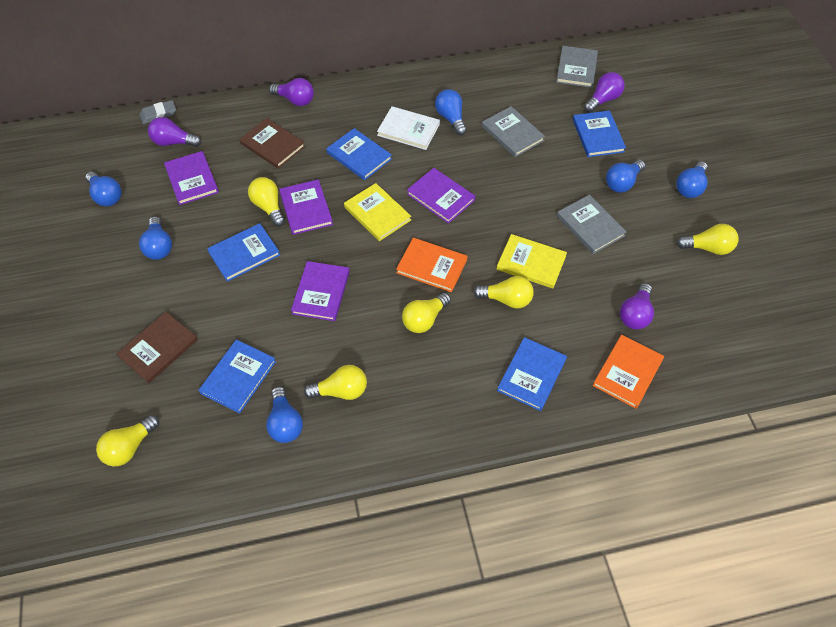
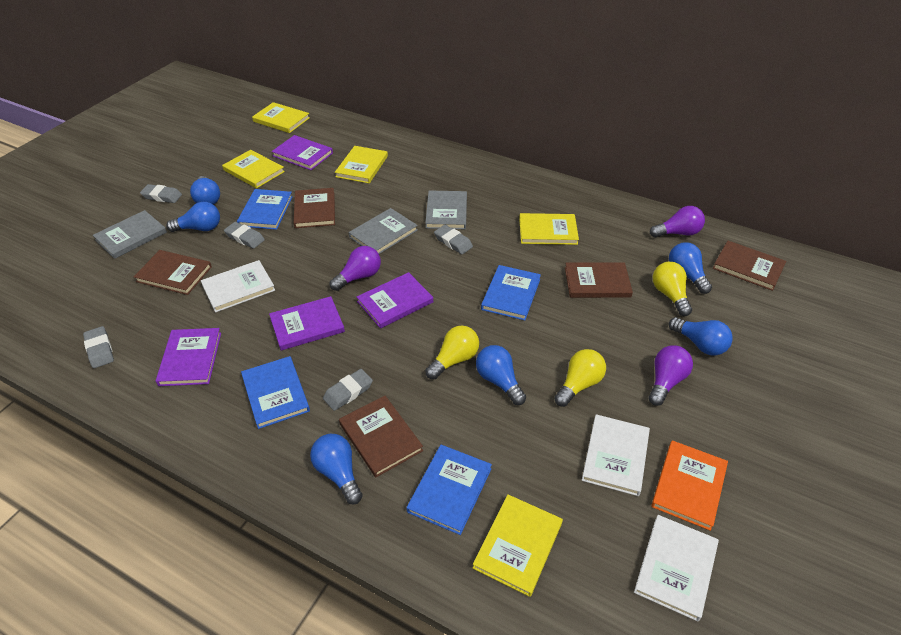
blue book: 5 -> 4
brown book: 2 -> 5
grey eraser: 1 -> 5
orange book: 2 -> 1
purple light bulb: 4 -> 3
white book: 1 -> 3
yellow book: 2 -> 5
yellow light bulb: 6 -> 3

